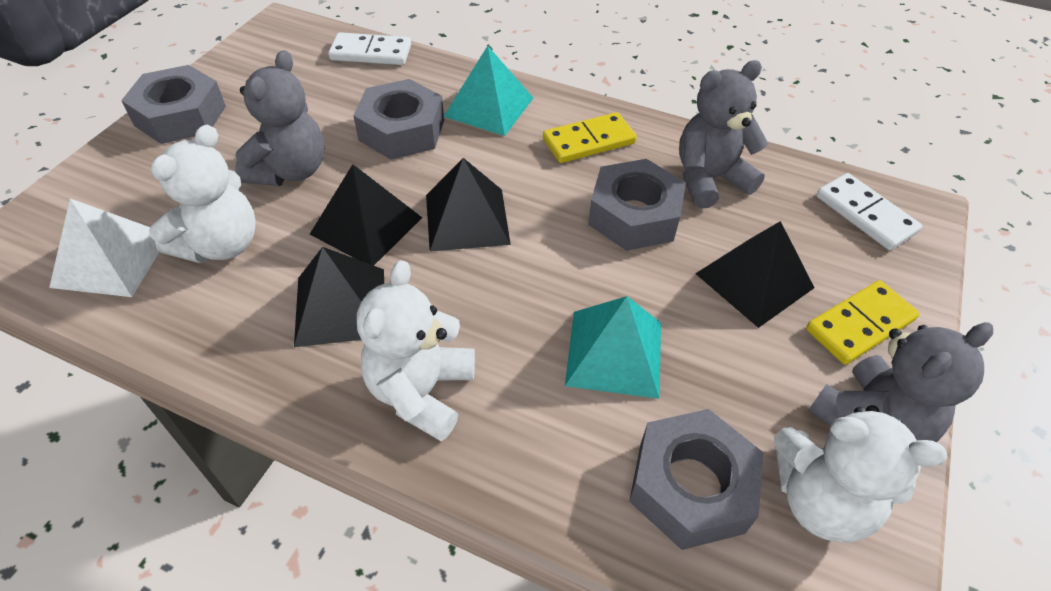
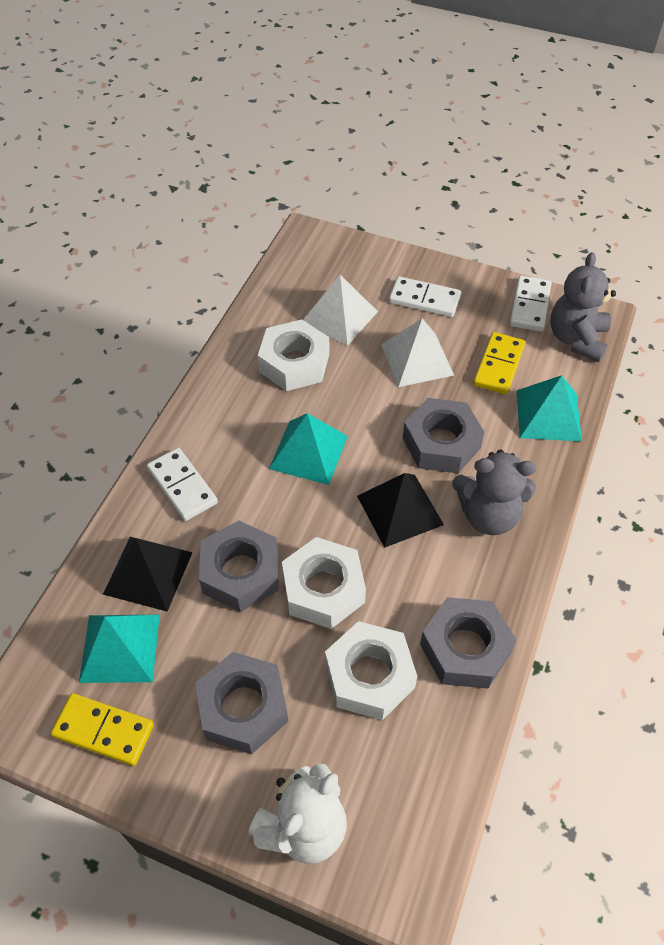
black pyramid: 4 -> 2
grey teddy bear: 3 -> 2
turquoise pyramid: 2 -> 3
white domino: 2 -> 3
white nut: 0 -> 3
white pyramid: 1 -> 2
white teddy bear: 3 -> 1

